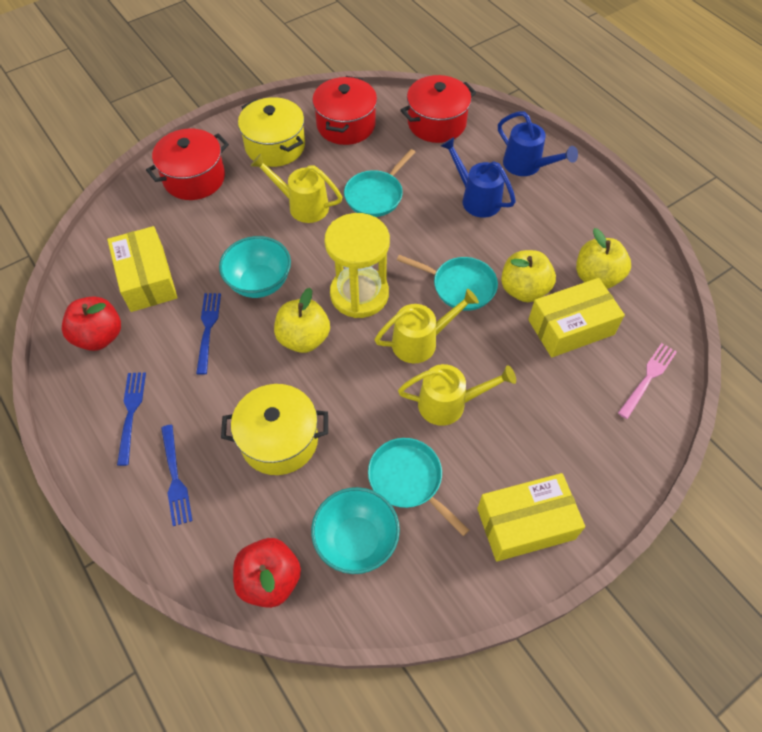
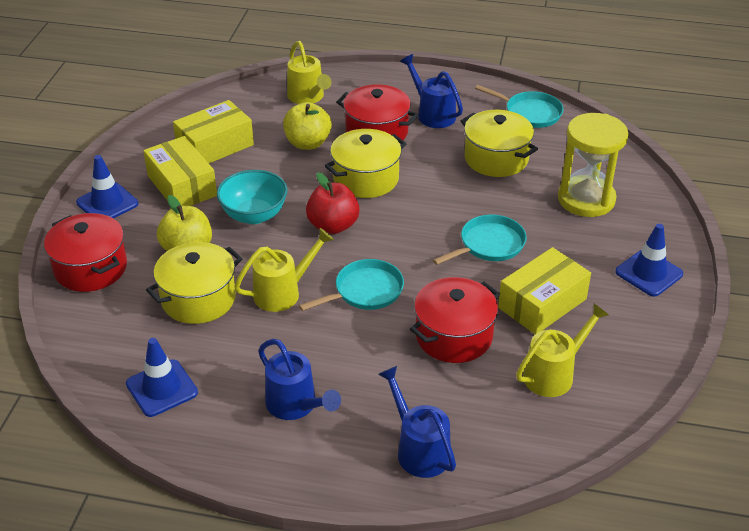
blue fork: 3 -> 0
blue traffic cone: 0 -> 3
blue watering can: 2 -> 3
pink fork: 1 -> 0
red apple: 2 -> 1
turquoise bowl: 2 -> 1
yellow apple: 3 -> 2
yellow pot: 2 -> 3

